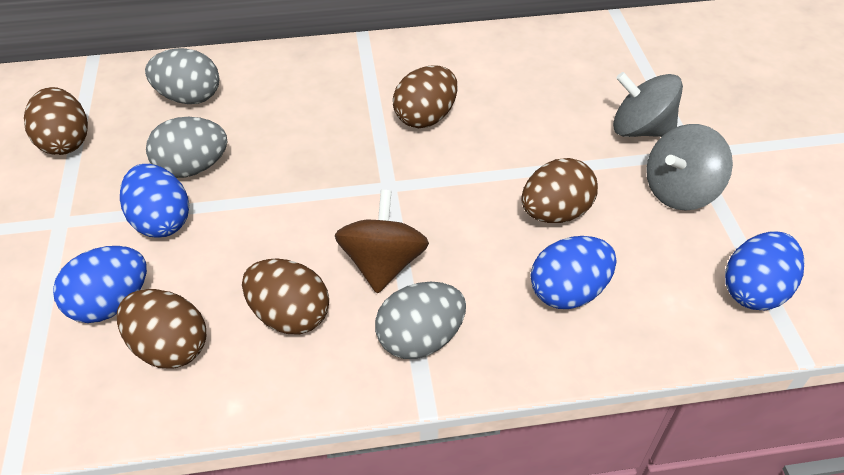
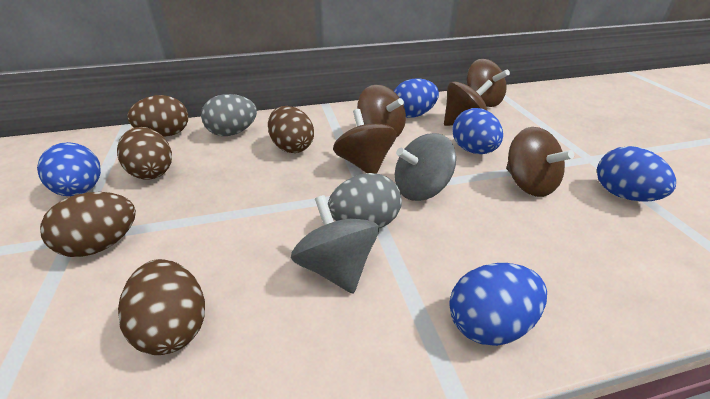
blue egg: 4 -> 5
brown spinning top: 1 -> 5
grey egg: 3 -> 2

